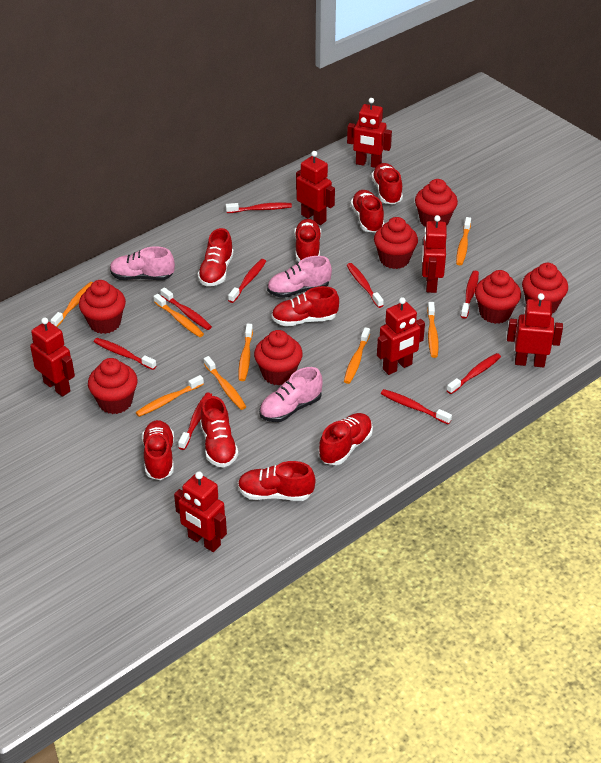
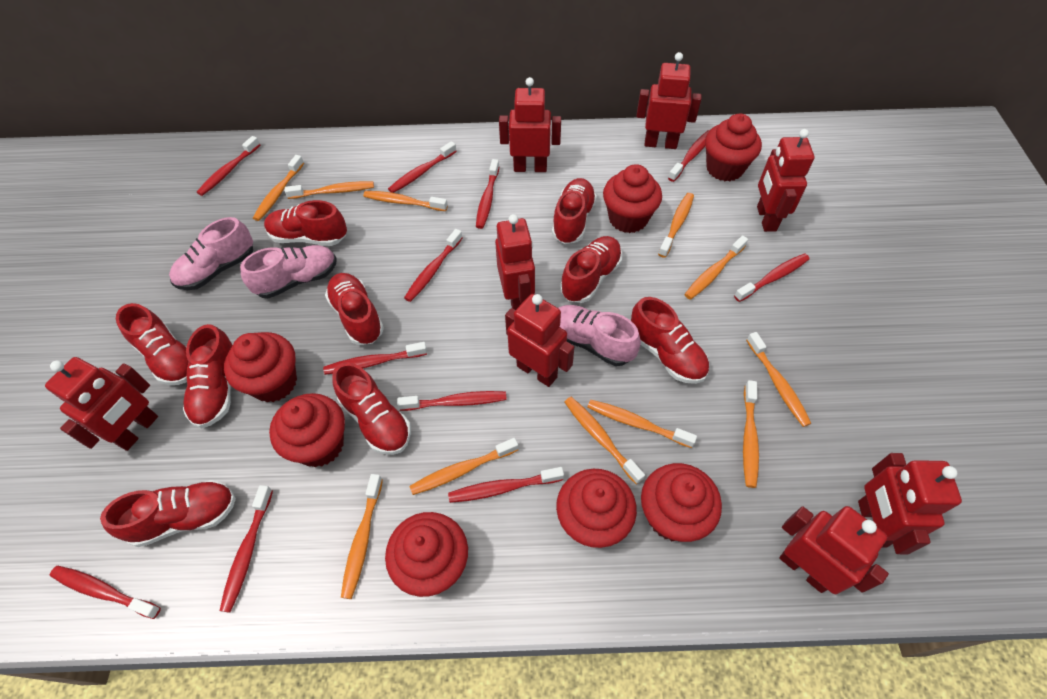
orange toothbrush: 8 -> 11
red robot: 7 -> 8
red toothbrush: 9 -> 11

